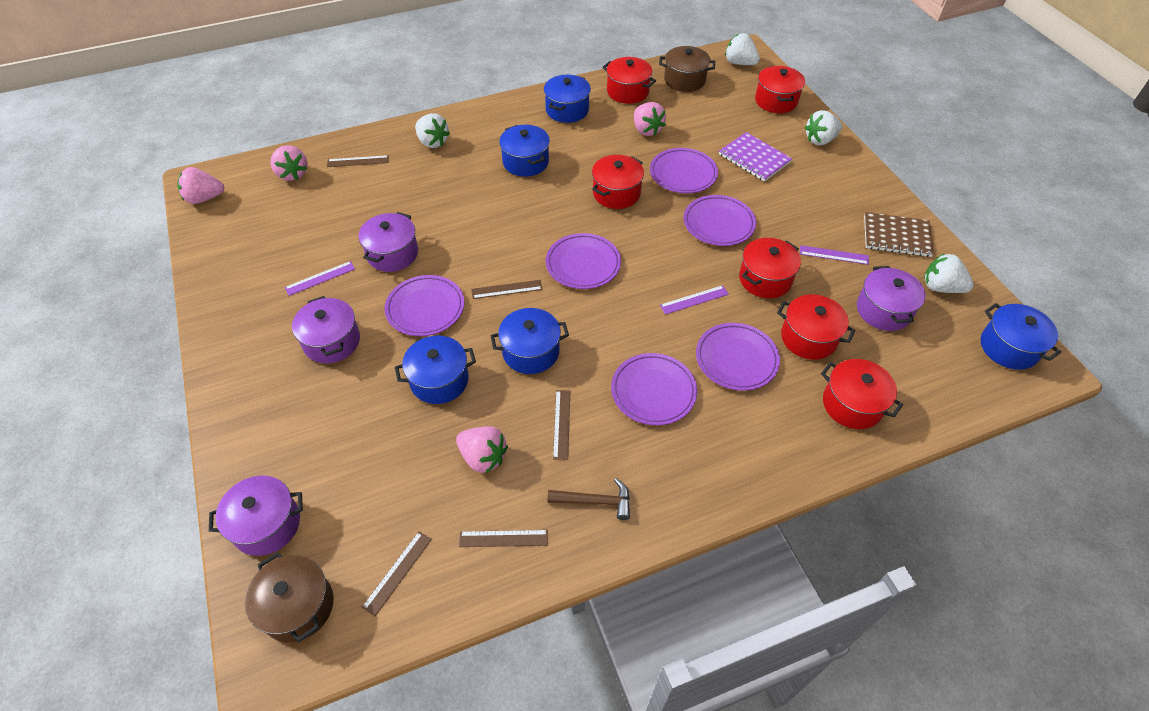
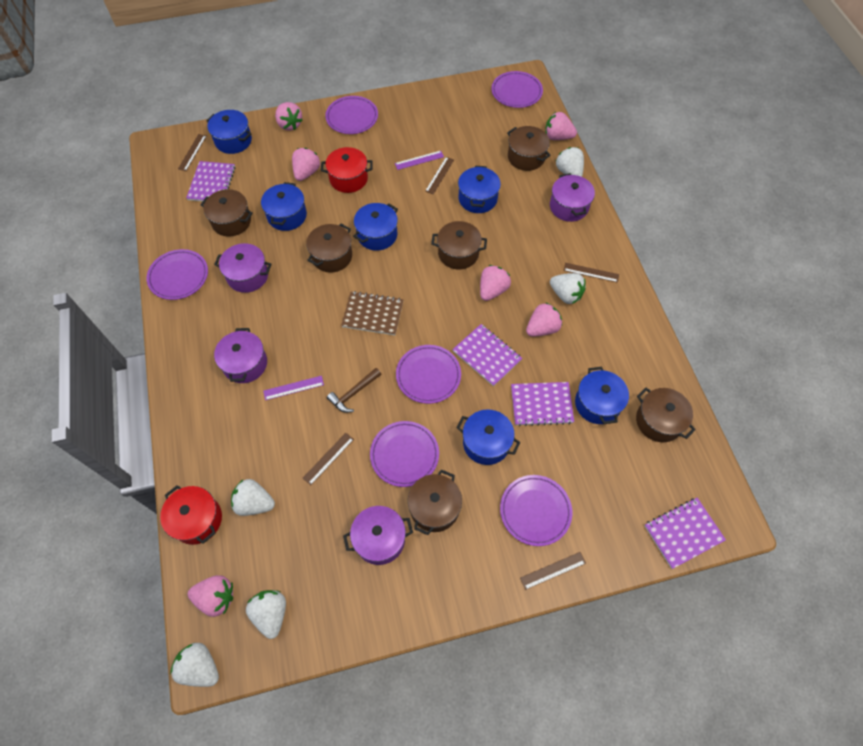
blue pot: 5 -> 6
brown pot: 2 -> 6
pink strawberry: 4 -> 6
purple notebook: 1 -> 4
purple ruler: 3 -> 2
red pot: 6 -> 2
white strawberry: 4 -> 5

